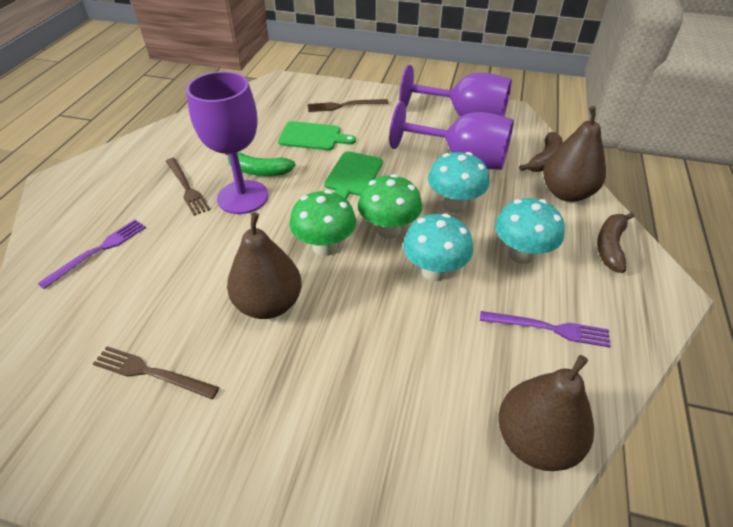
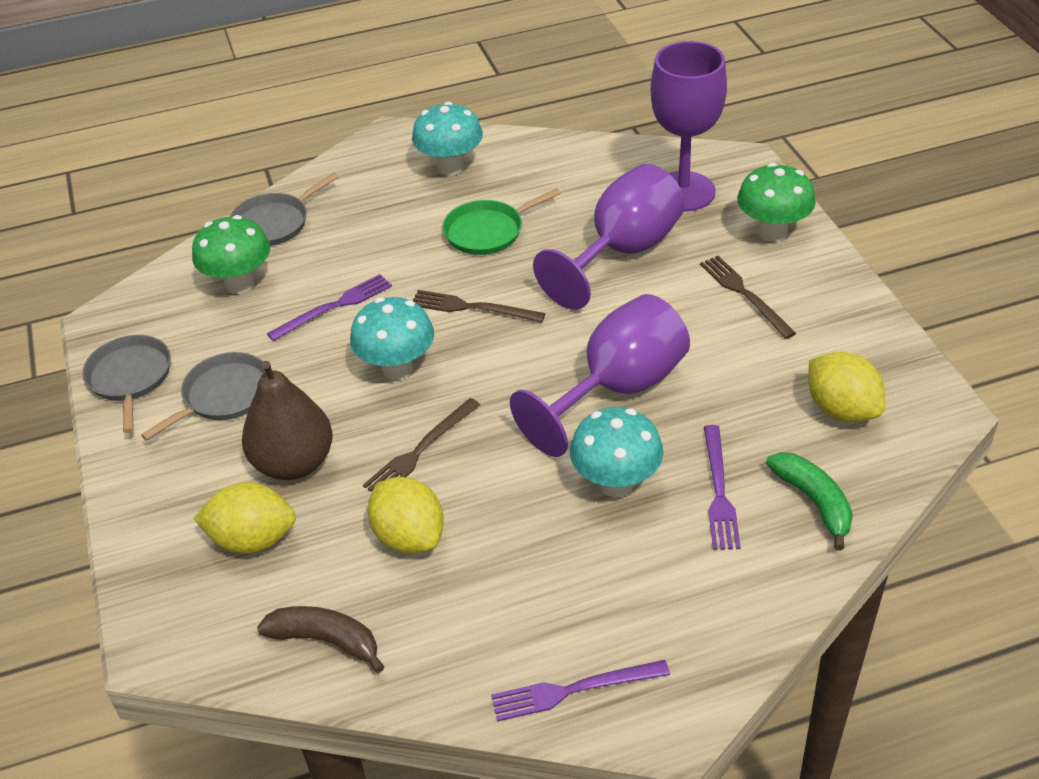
brown banana: 2 -> 1
brown pear: 3 -> 1
green cutting board: 2 -> 0
green pan: 0 -> 1
grey pan: 0 -> 3
purple fork: 2 -> 3
yellow lemon: 0 -> 3

